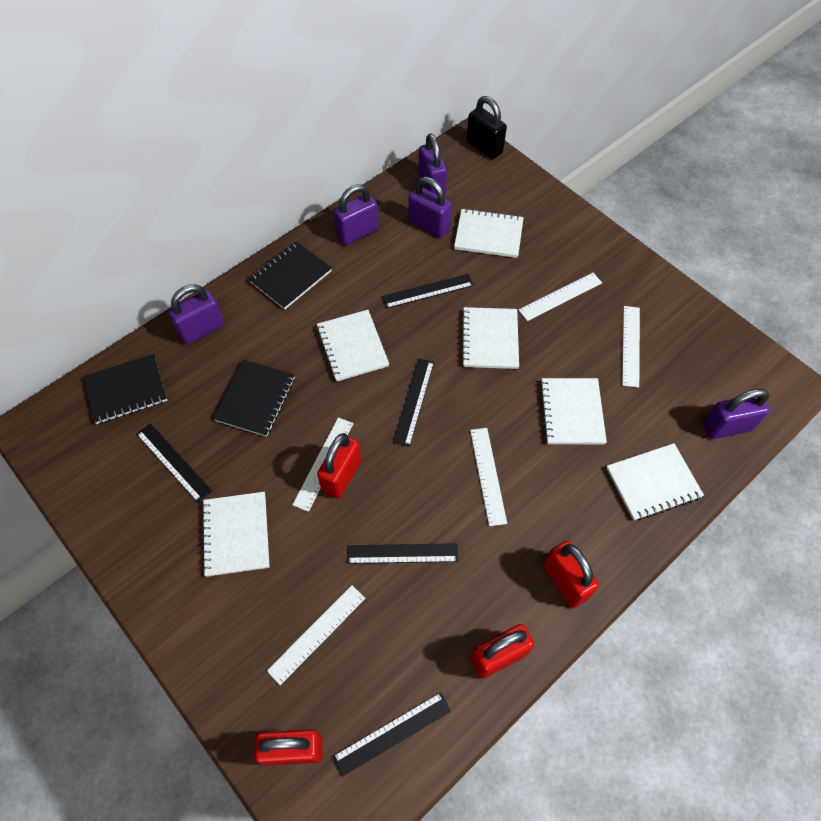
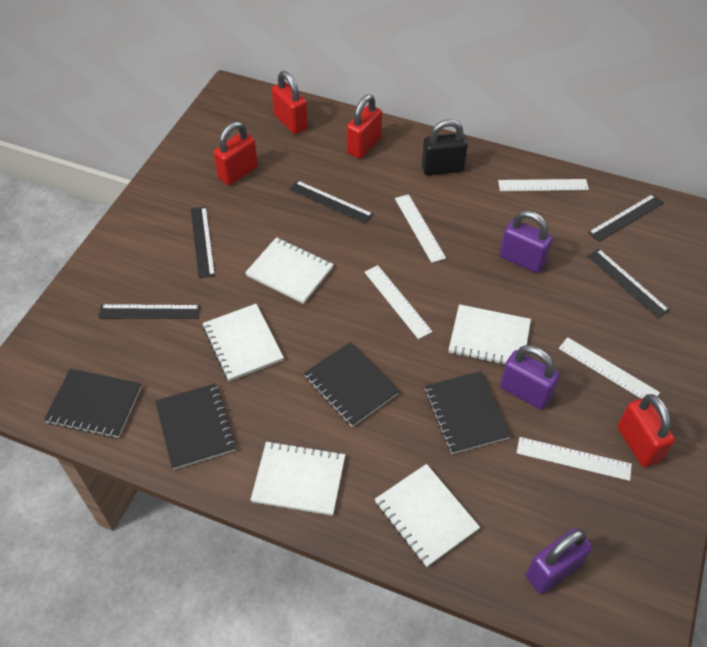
black notebook: 3 -> 4
purple padlock: 5 -> 3
white notebook: 6 -> 5

